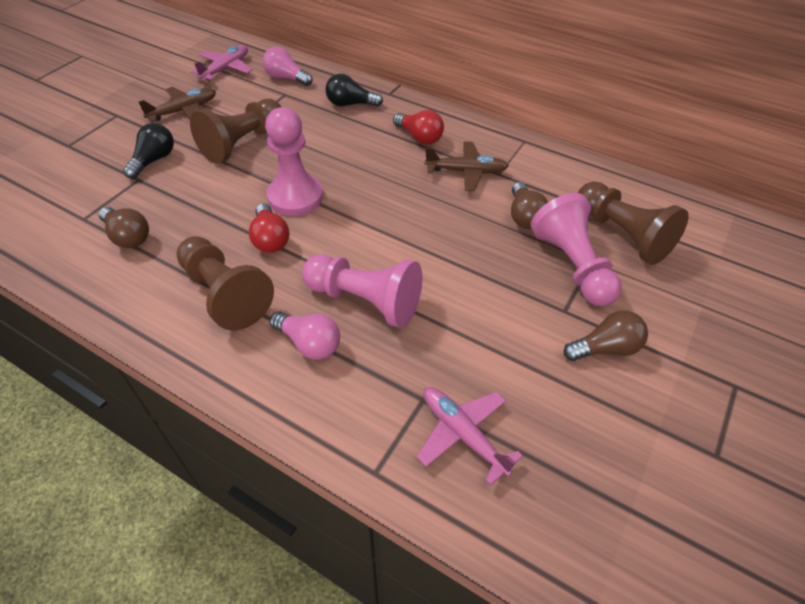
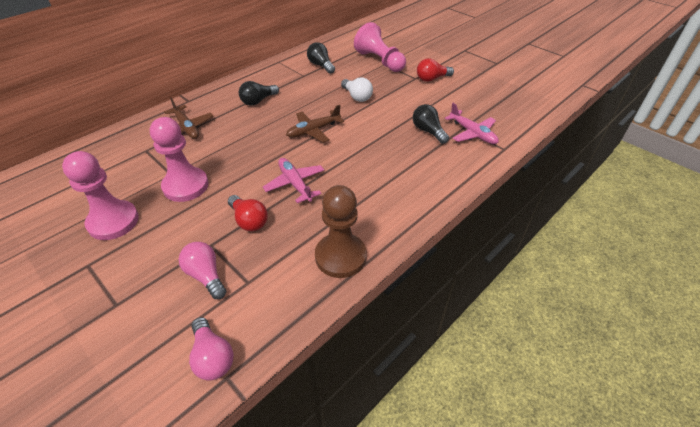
black light bulb: 2 -> 3
brown light bulb: 3 -> 0
brown pawn: 3 -> 1
white light bulb: 0 -> 1

